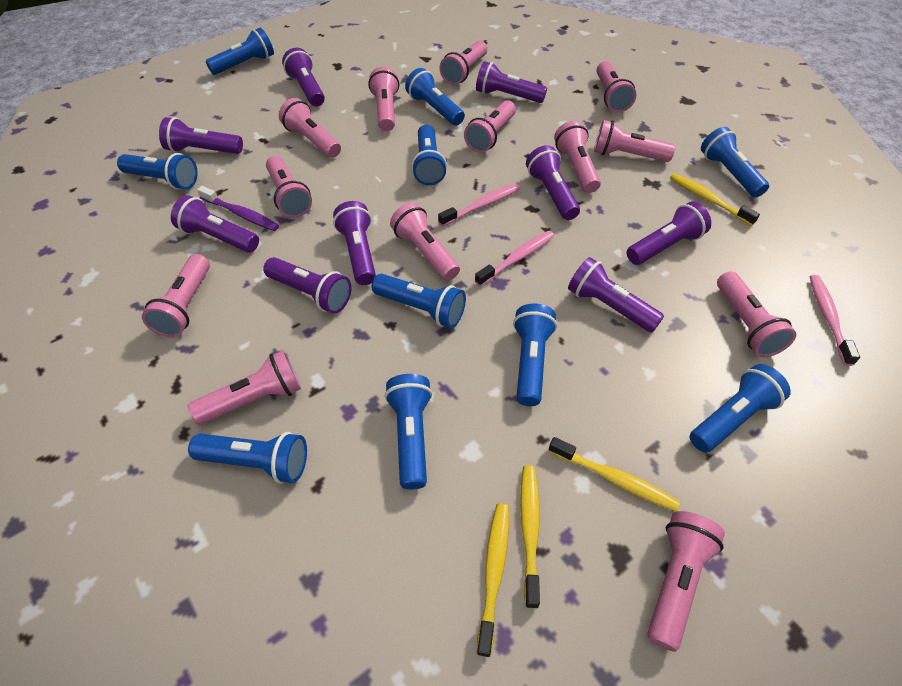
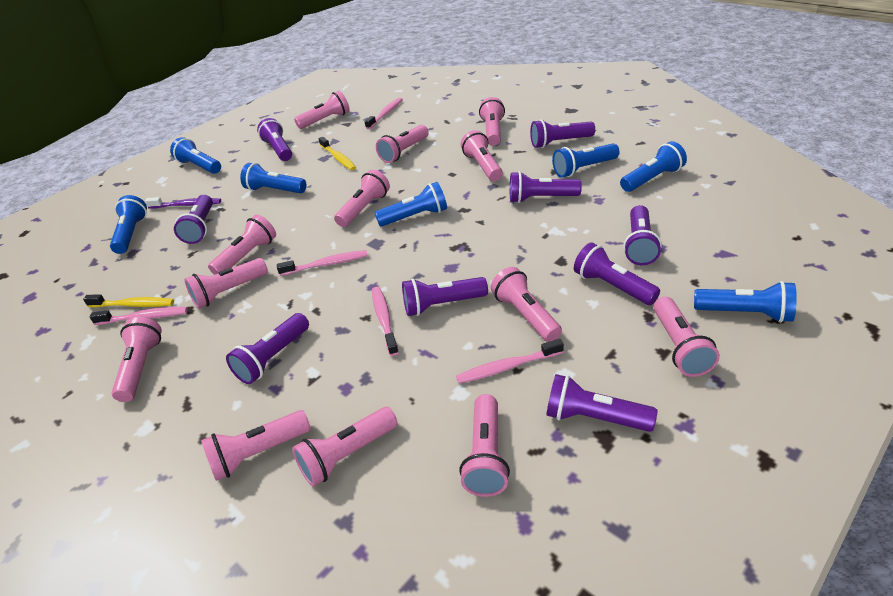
blue flashlight: 10 -> 7
pink toothbrush: 3 -> 5
yellow toothbrush: 4 -> 2

